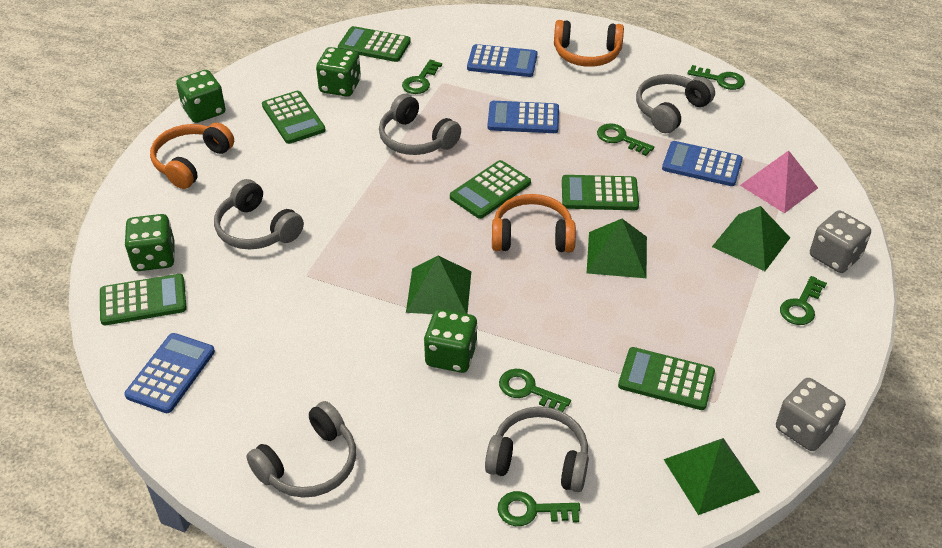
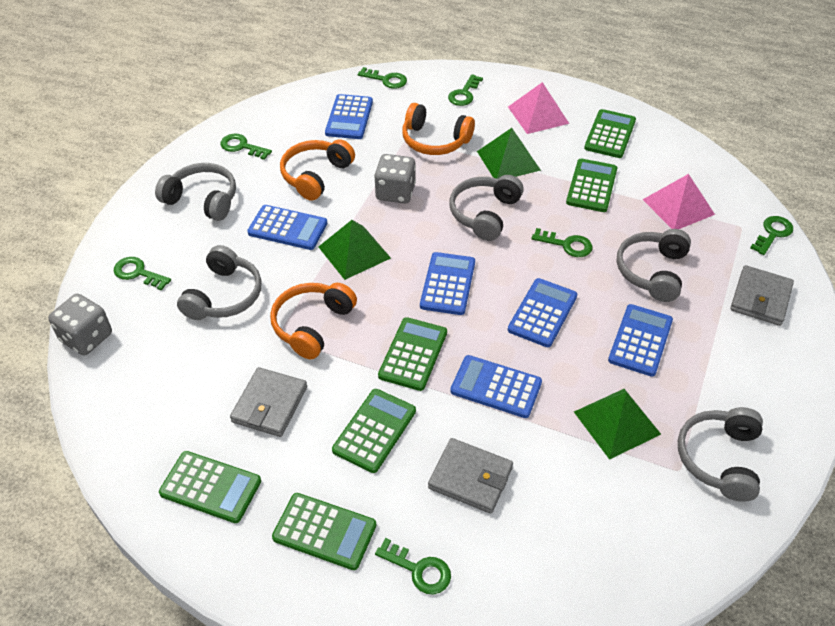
blue calculator: 4 -> 6
green dice: 4 -> 0
green key: 6 -> 7
green pyramid: 4 -> 3
grey wallet: 0 -> 3
pink pyramid: 1 -> 2

